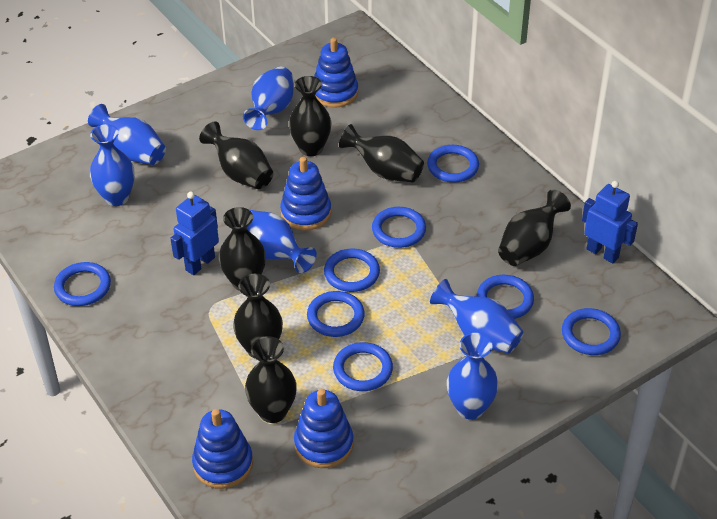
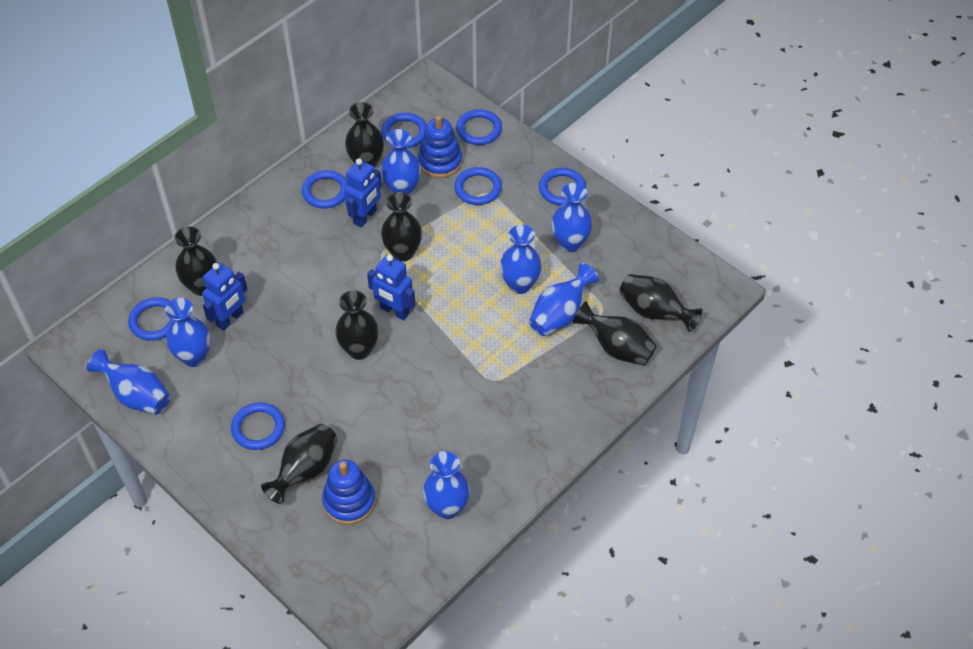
blue ring: 8 -> 7
blue robot: 2 -> 3
blue stacking toy: 4 -> 2
blue vase: 6 -> 7

